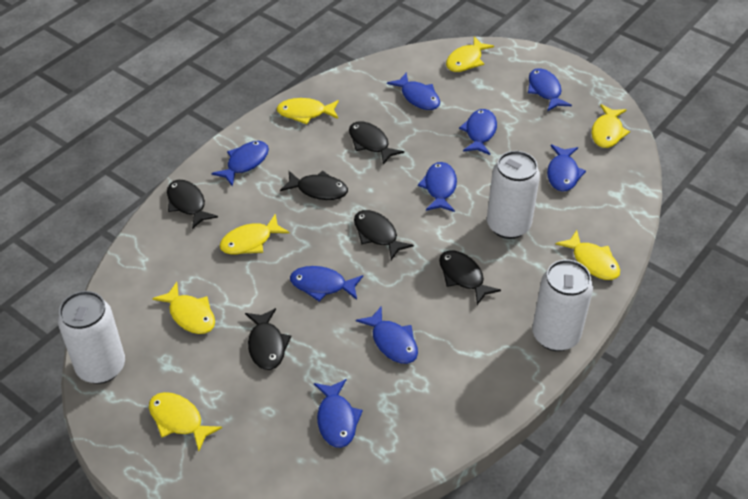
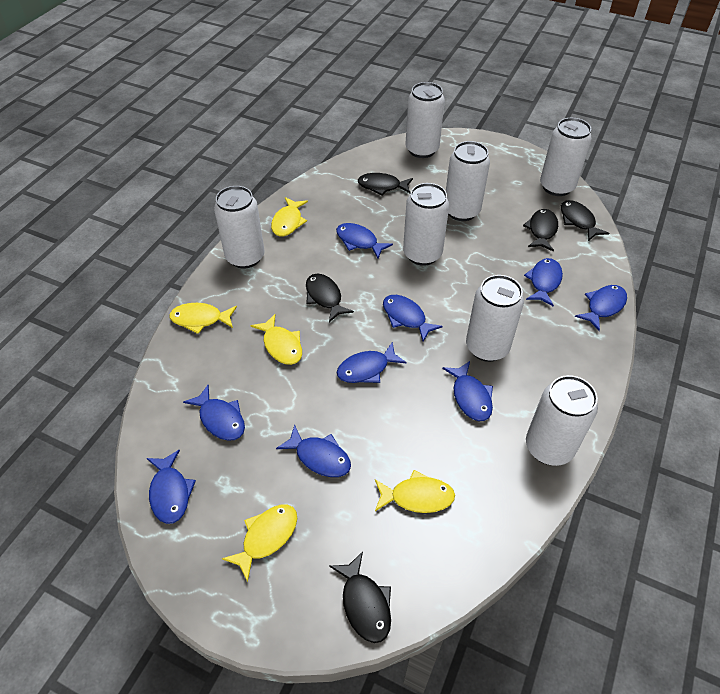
black fish: 6 -> 5
white can: 3 -> 7
yellow fish: 7 -> 5

